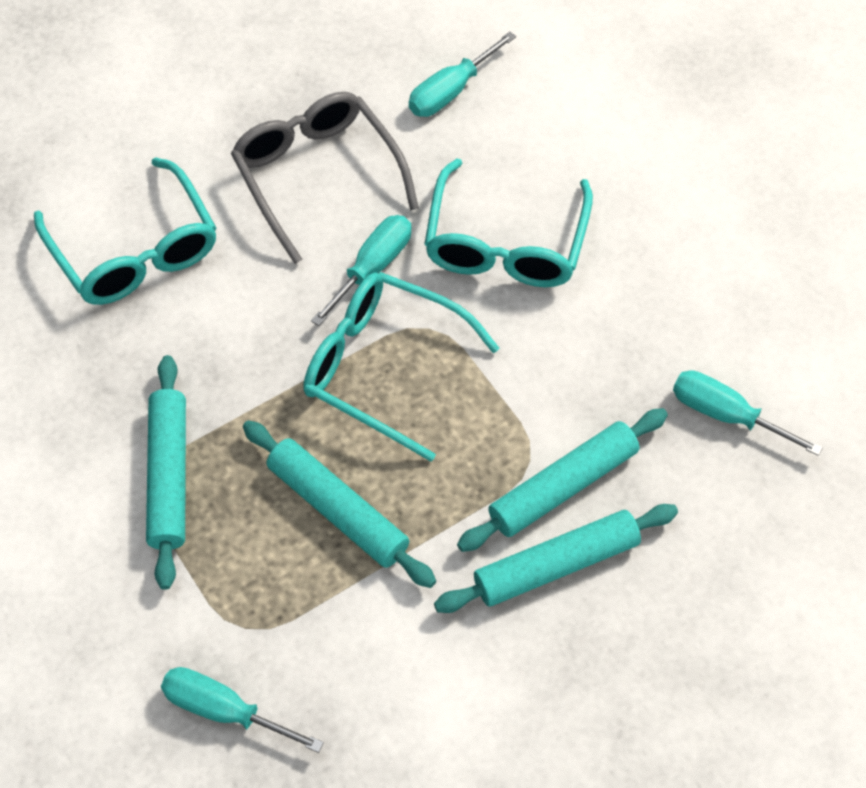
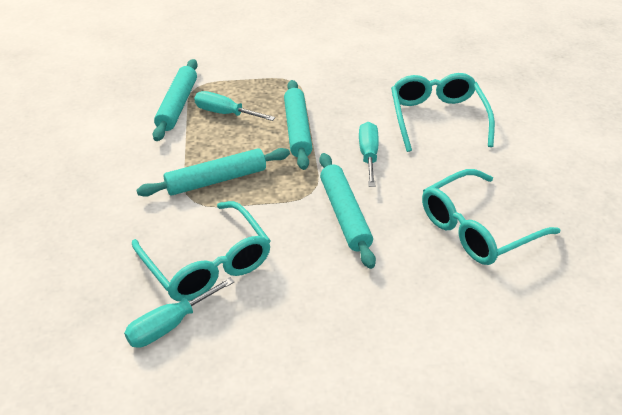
grey glasses: 1 -> 0
turquoise screwdriver: 4 -> 3

